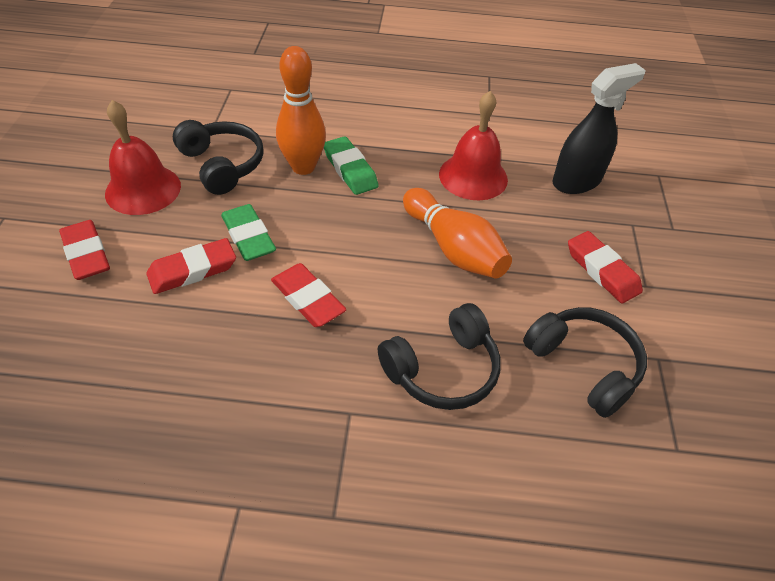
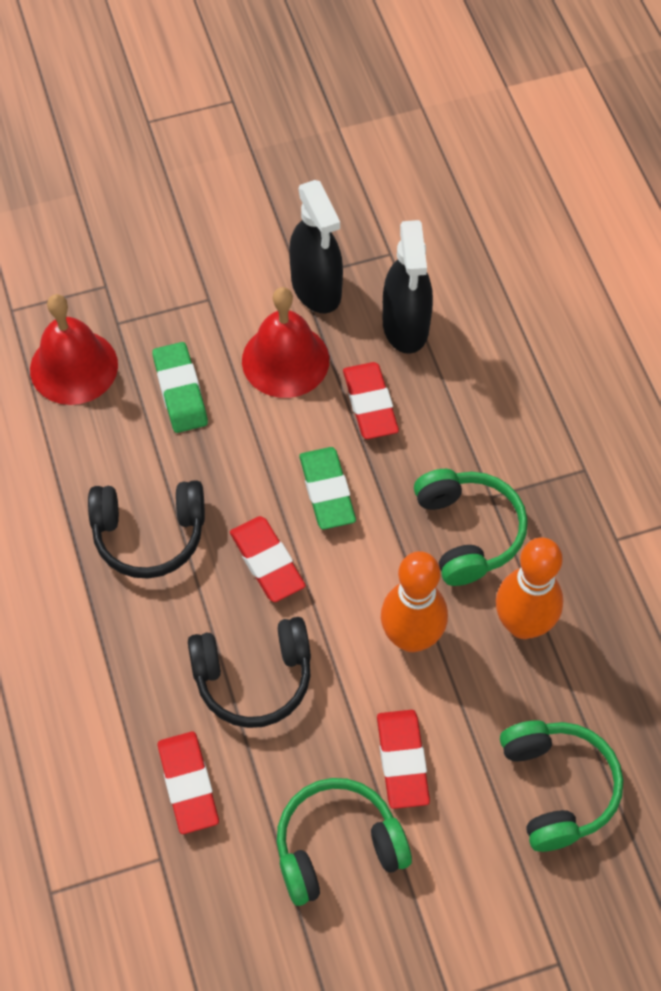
black headphones: 3 -> 2
black spray bottle: 1 -> 2
green headphones: 0 -> 3

